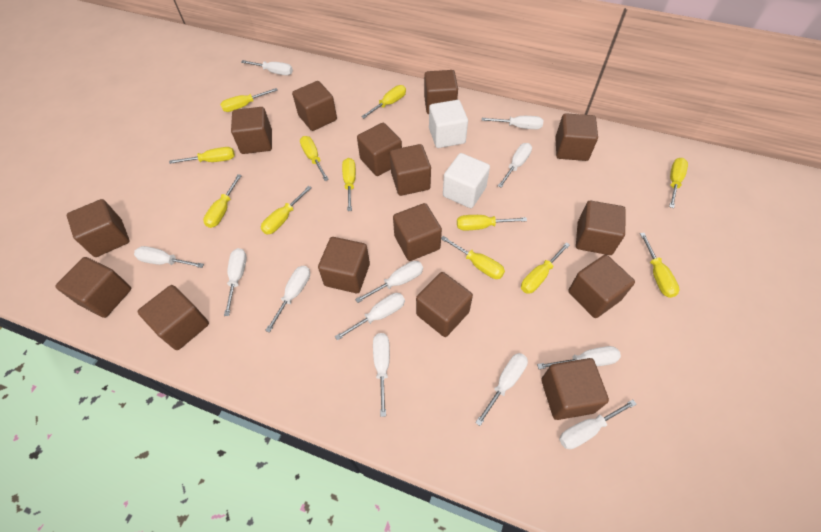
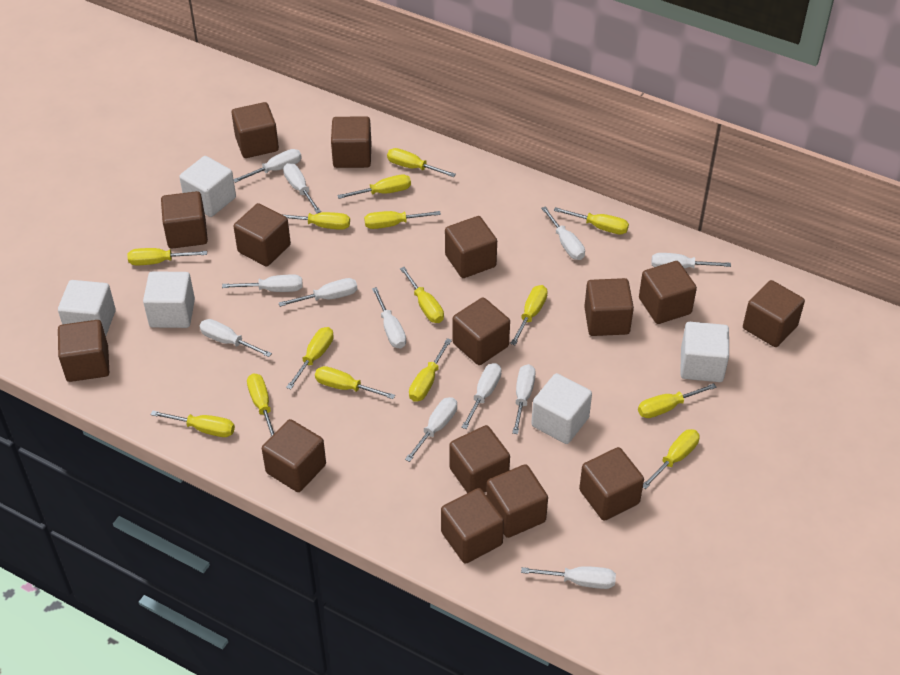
white cube: 2 -> 5
yellow screwdriver: 12 -> 15

